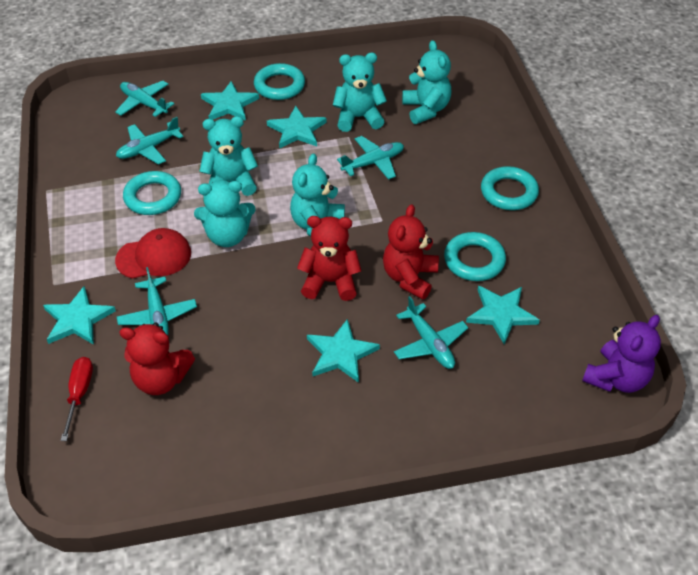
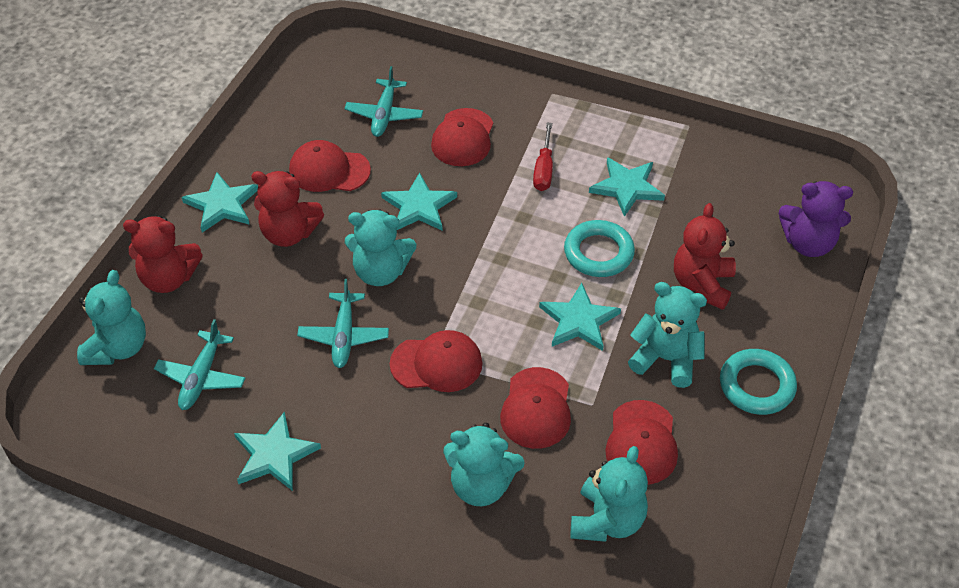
red cap: 1 -> 5
turquoise plane: 5 -> 3
turquoise ring: 4 -> 2

